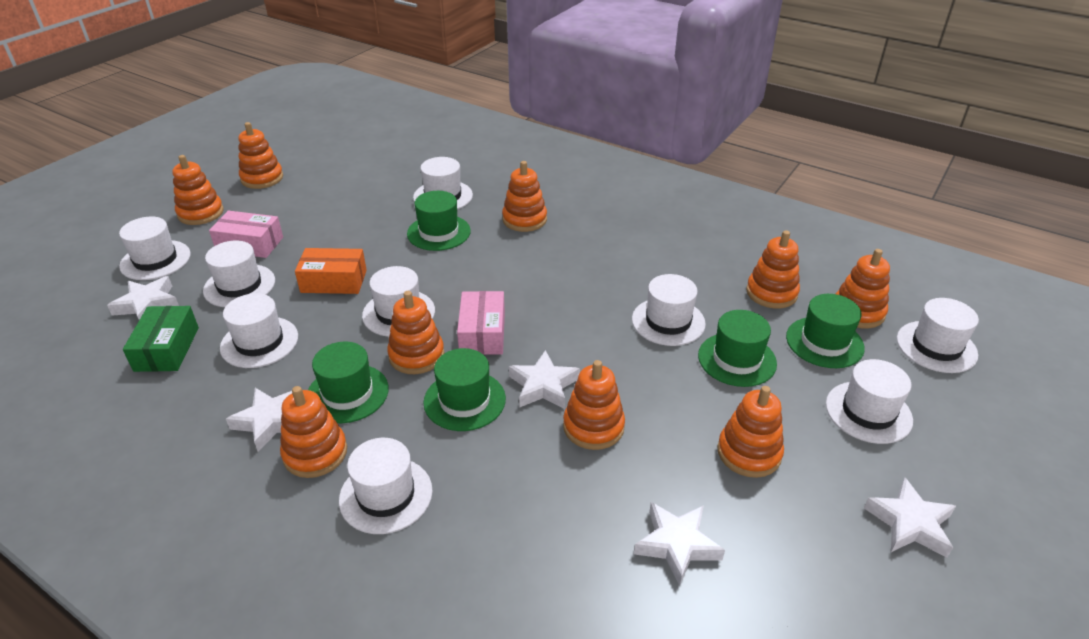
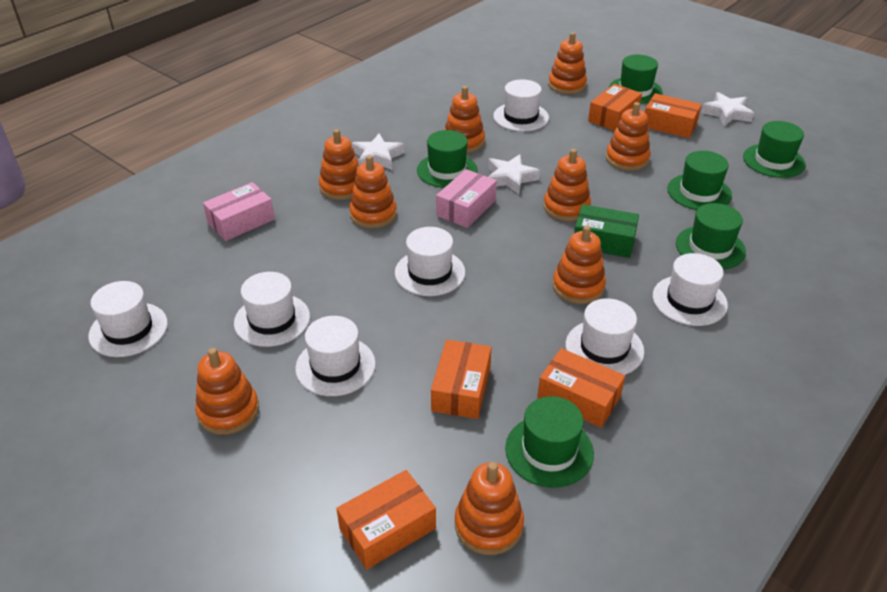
green hat: 5 -> 6
orange box: 1 -> 5
white hat: 9 -> 7
white star: 5 -> 3

